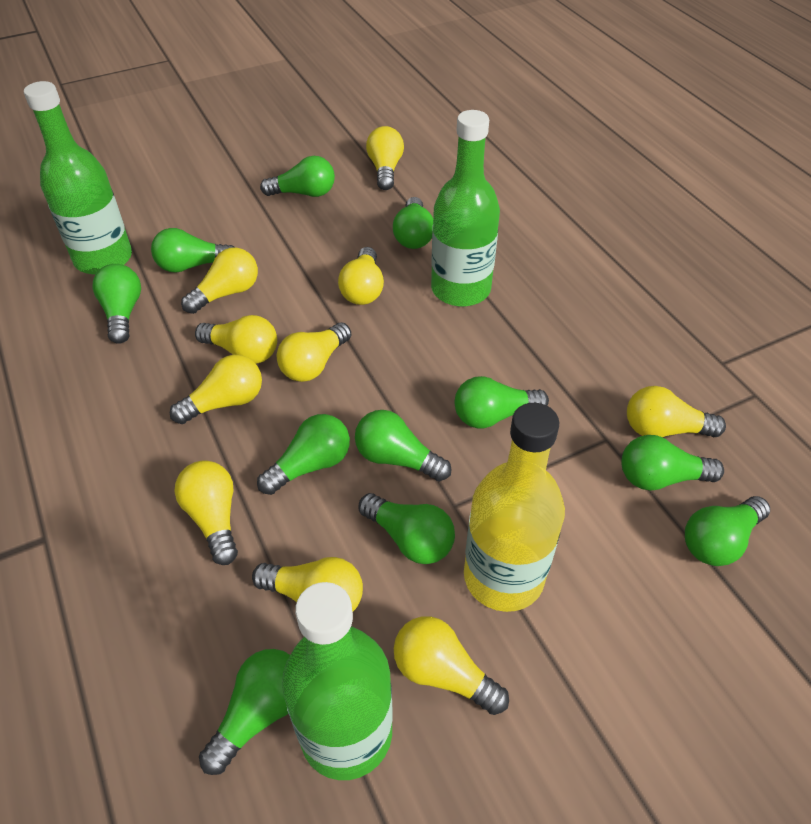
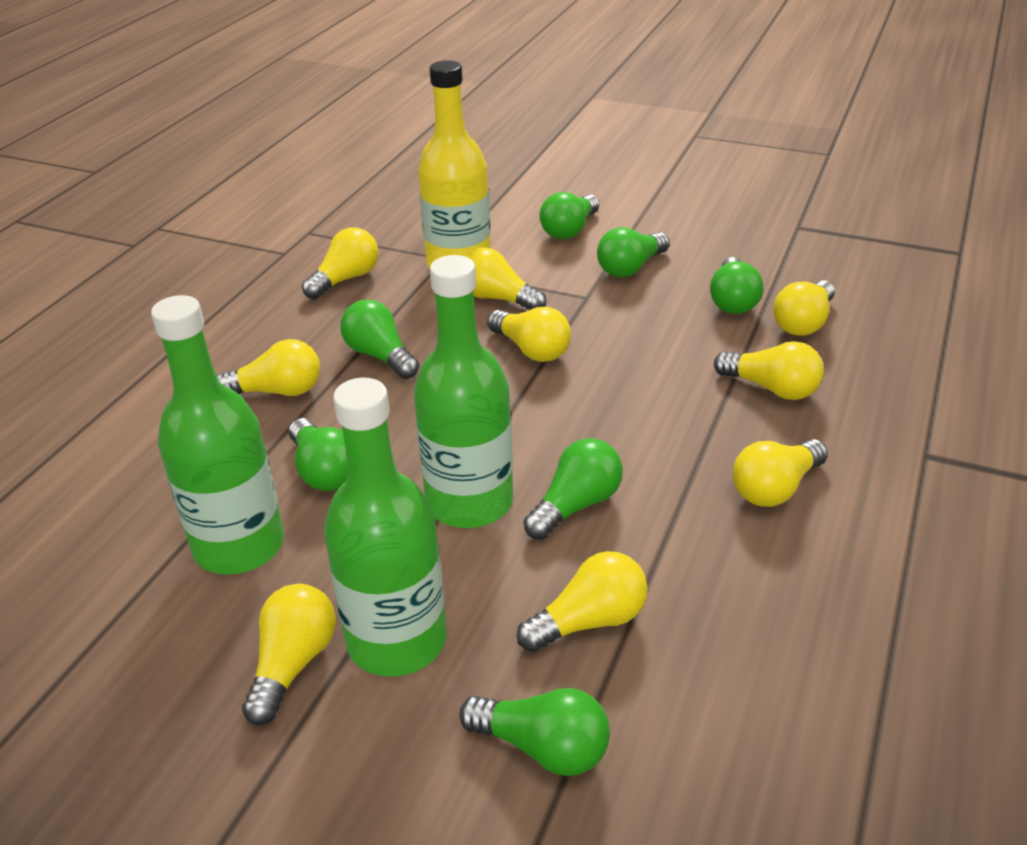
green light bulb: 11 -> 7
yellow light bulb: 10 -> 9

